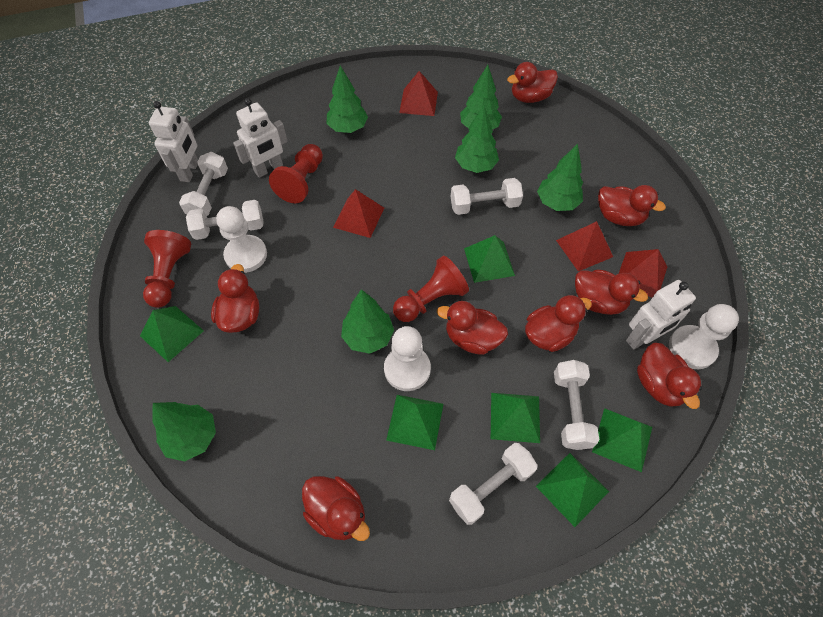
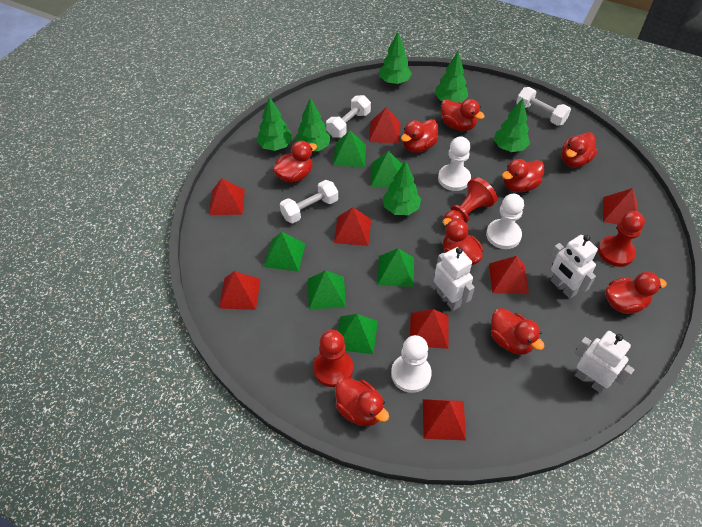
red duck: 8 -> 9
red pyramid: 4 -> 8
white dumbbell: 5 -> 3

